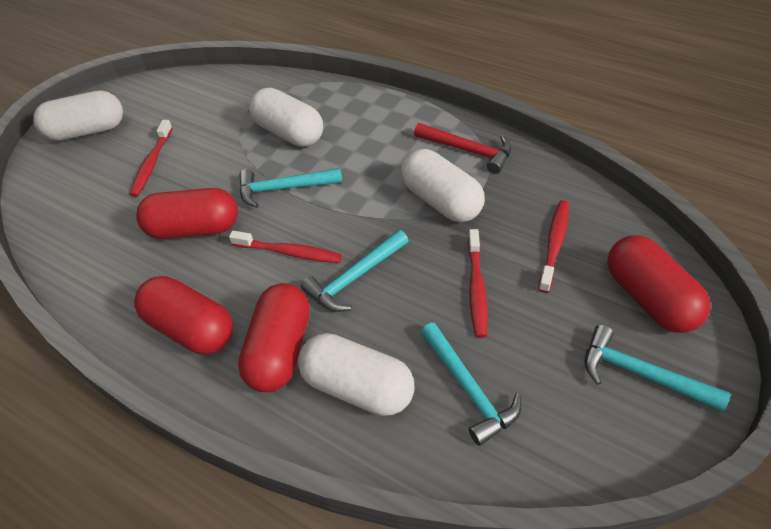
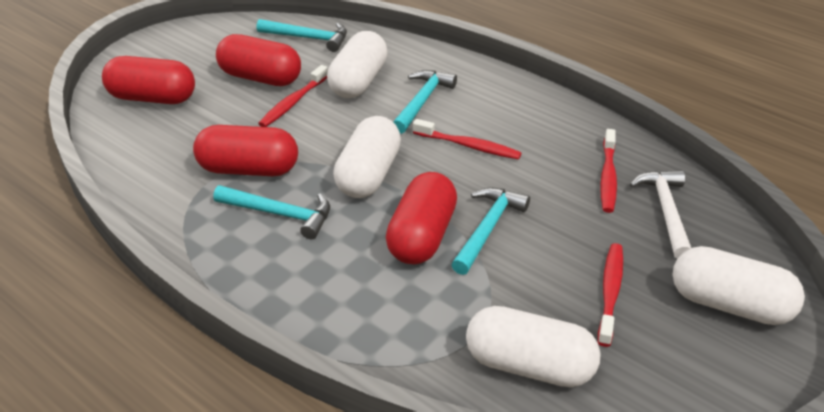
red hammer: 1 -> 0
white hammer: 0 -> 1

